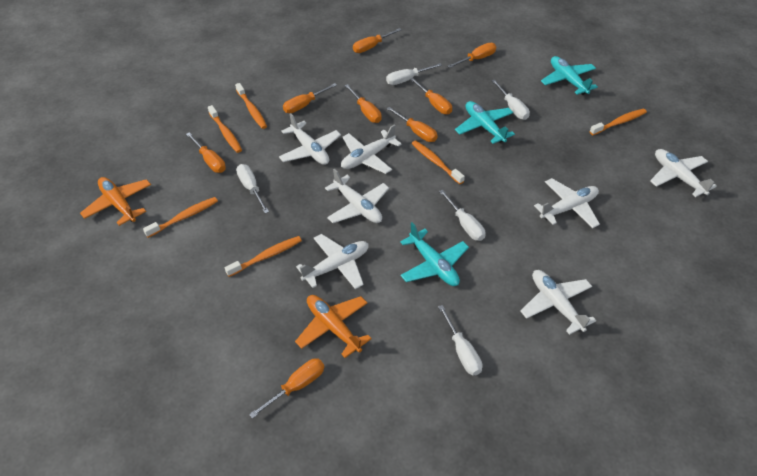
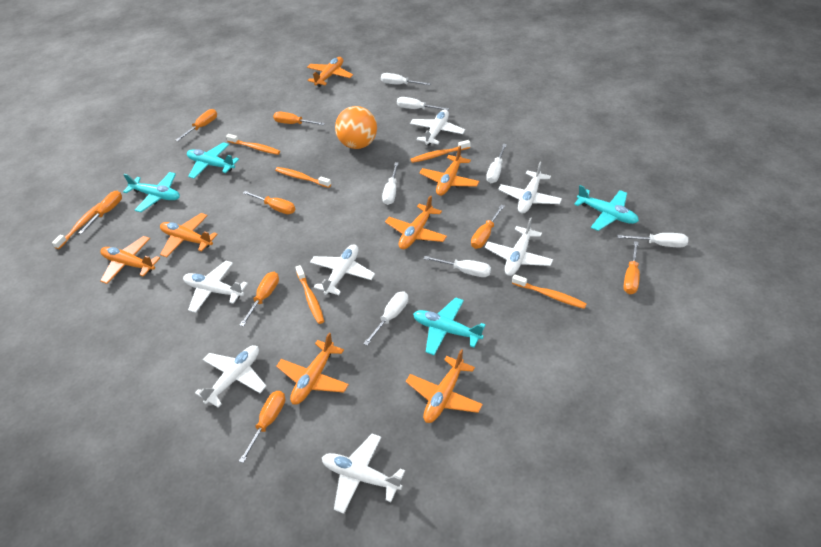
orange ball: 0 -> 1
orange plane: 2 -> 7
turquoise plane: 3 -> 4
white screwdriver: 5 -> 7

